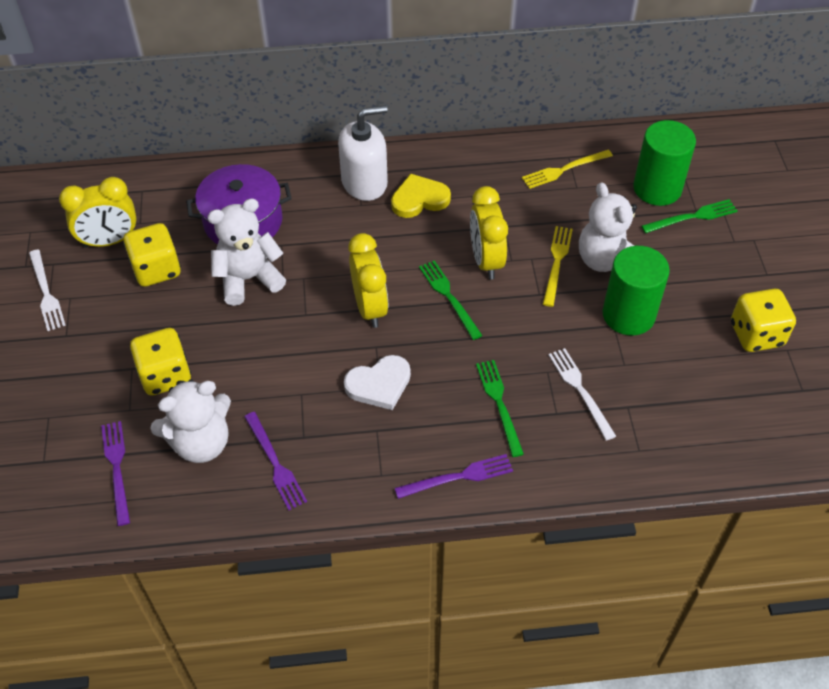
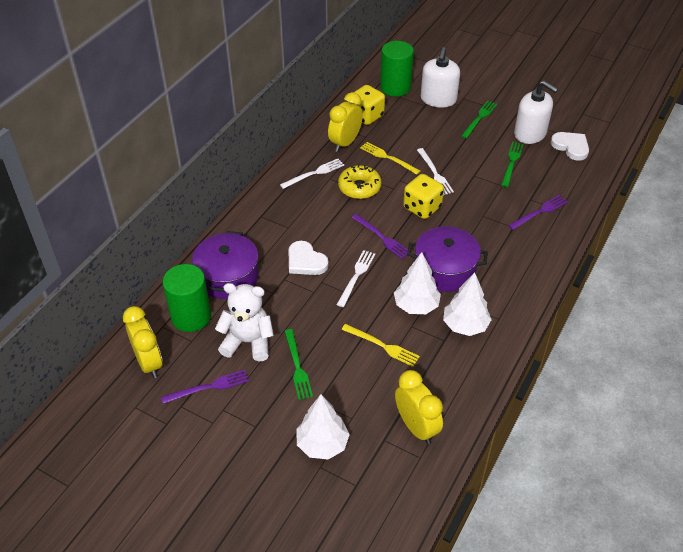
purple pot: 1 -> 2
white fork: 2 -> 3
white heart: 1 -> 2
white soap dispenser: 1 -> 2
white teddy bear: 3 -> 1
white tree: 0 -> 3
yellow dice: 3 -> 2
yellow donut: 0 -> 1
yellow heart: 1 -> 0

